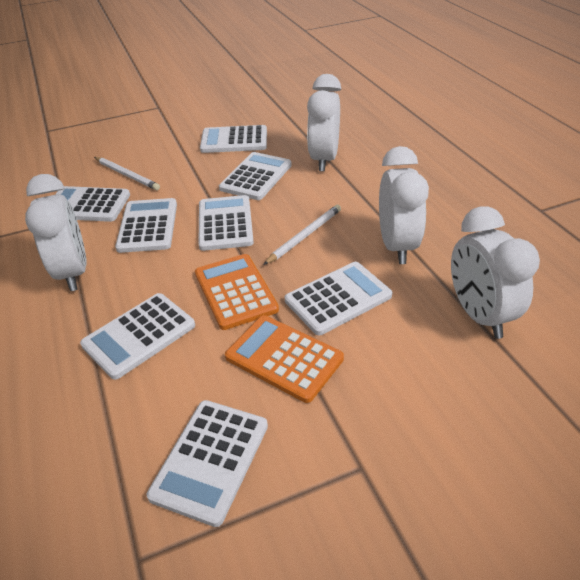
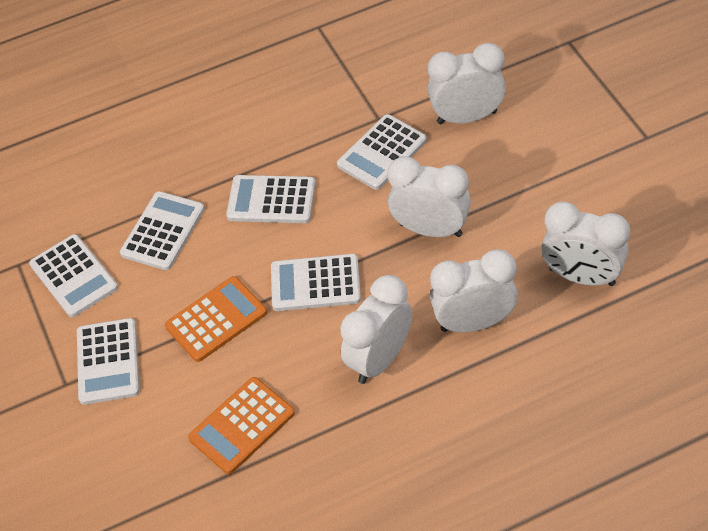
white calculator: 8 -> 6
white clock: 4 -> 5
white pencil: 2 -> 0

